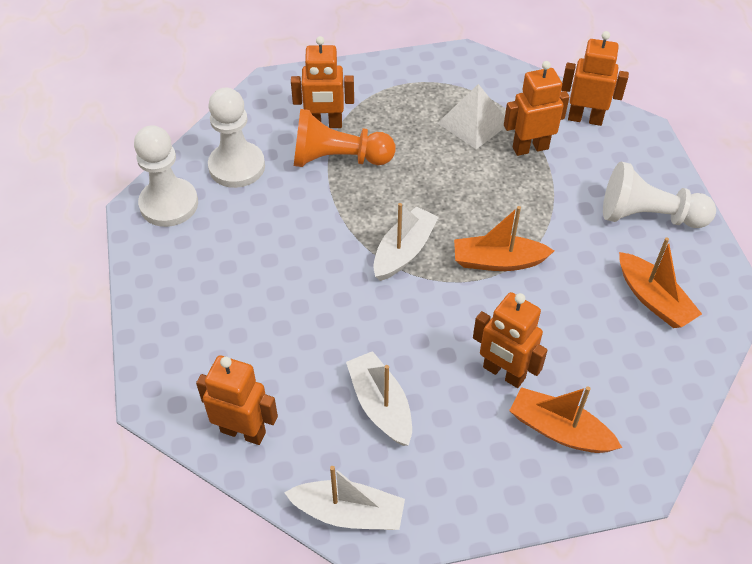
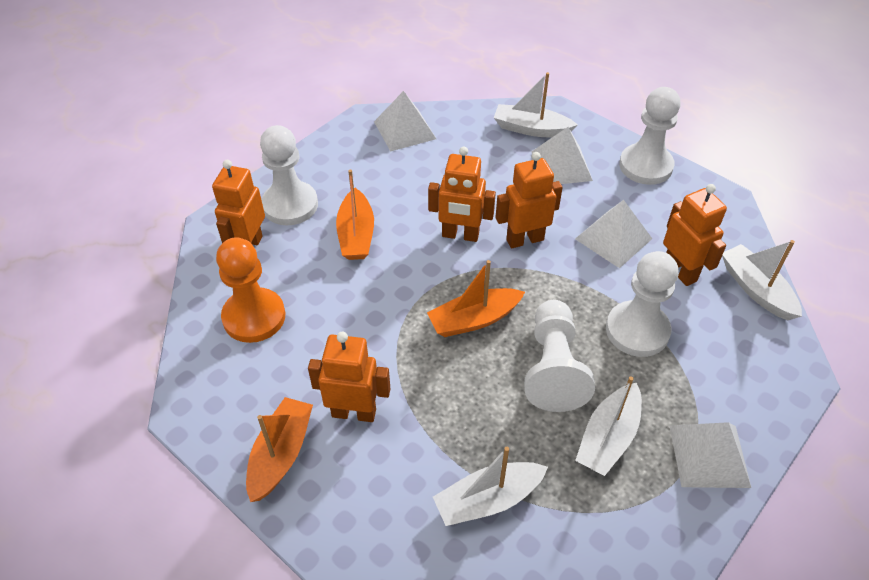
white boat: 3 -> 4
white pawn: 3 -> 4
white pyramid: 1 -> 4

